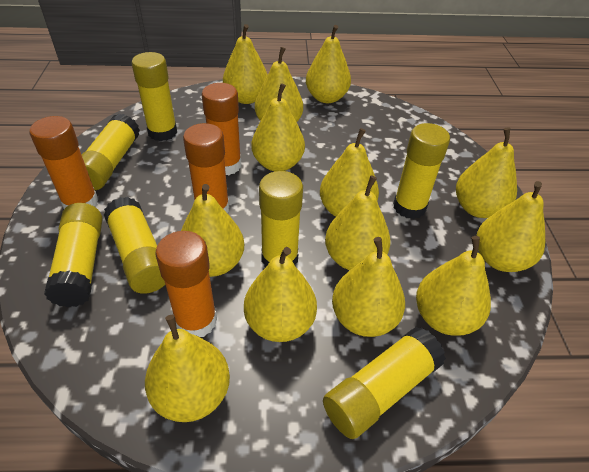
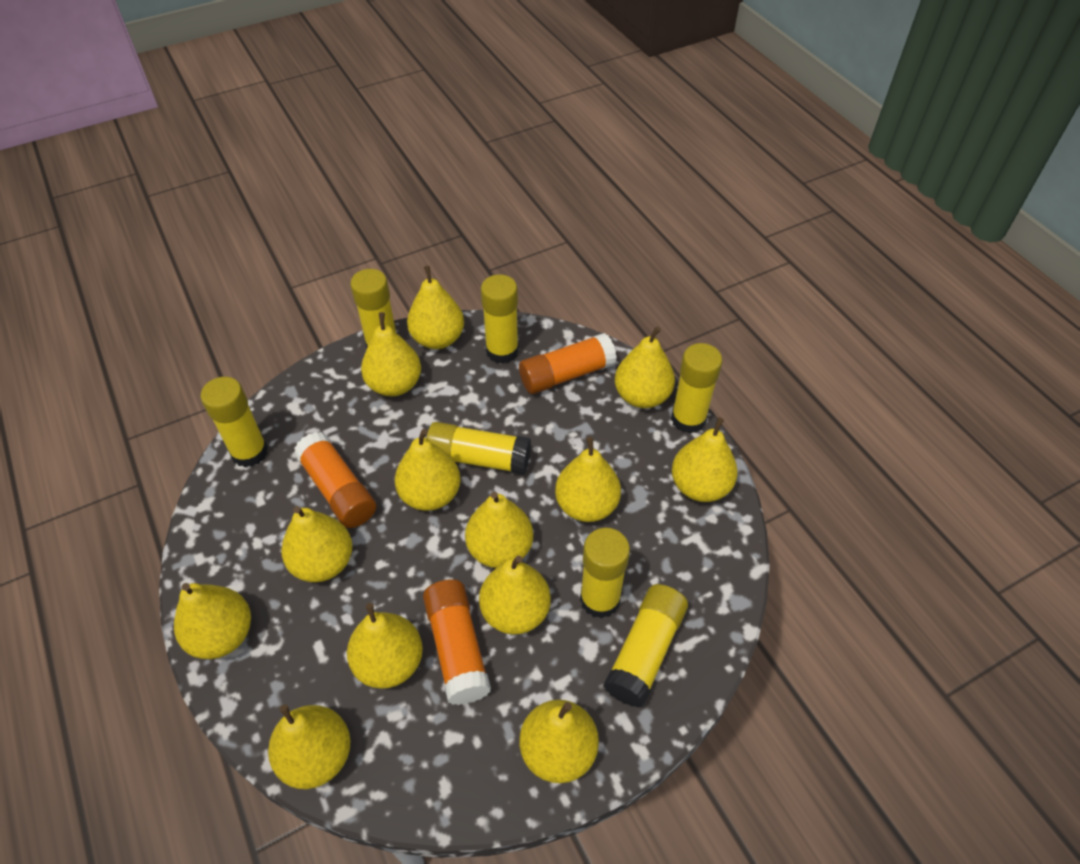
orange glue stick: 4 -> 3

